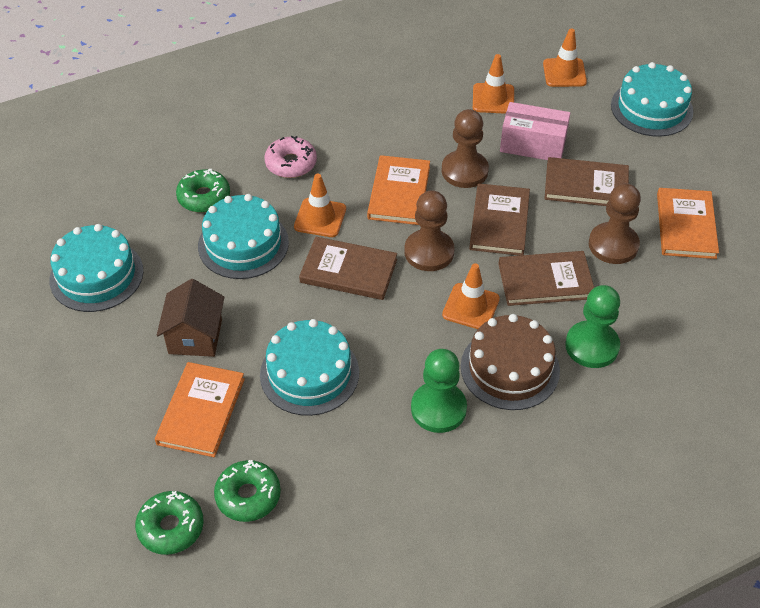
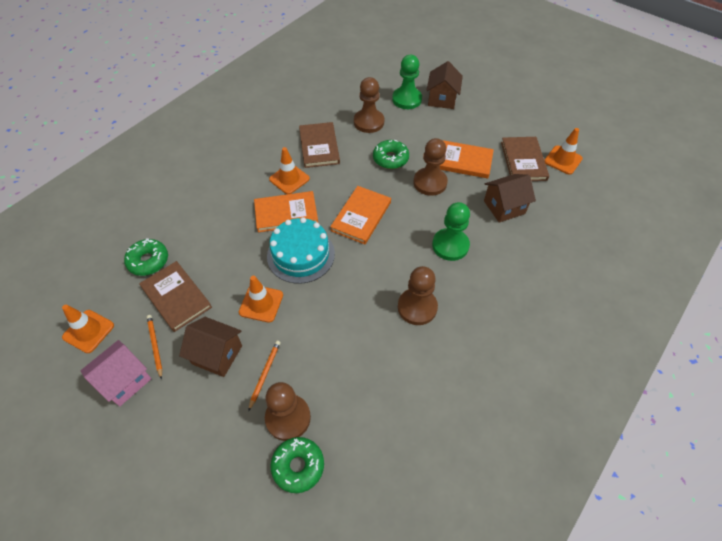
brown book: 4 -> 3
brown cake: 1 -> 0
brown house: 1 -> 3
brown pawn: 3 -> 4
orange pencil: 0 -> 2
pink box: 1 -> 0
pink donut: 1 -> 0
pink house: 0 -> 1
turquoise cake: 4 -> 1

